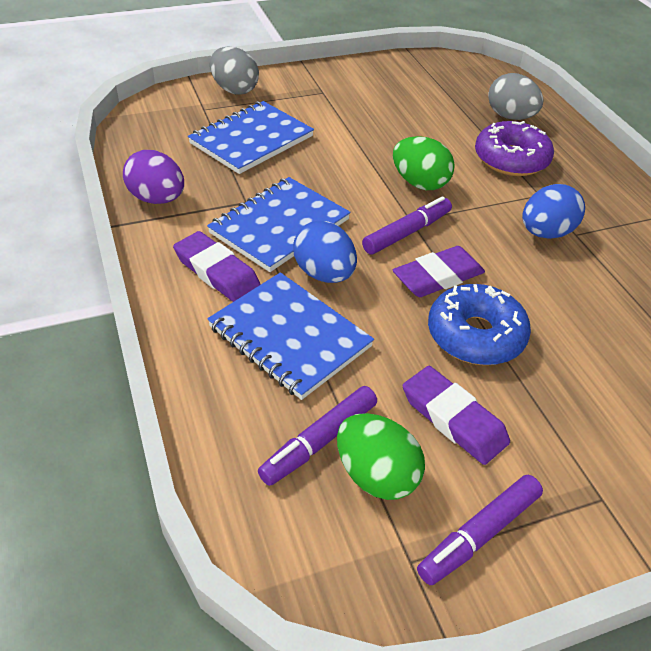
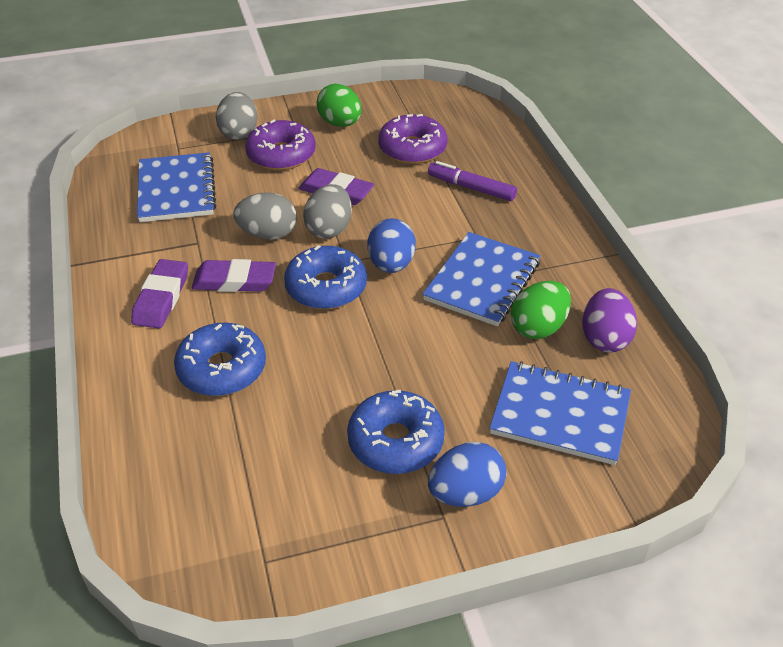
blue donut: 1 -> 3
grey egg: 2 -> 3
purple donut: 1 -> 2
purple marker: 3 -> 1

